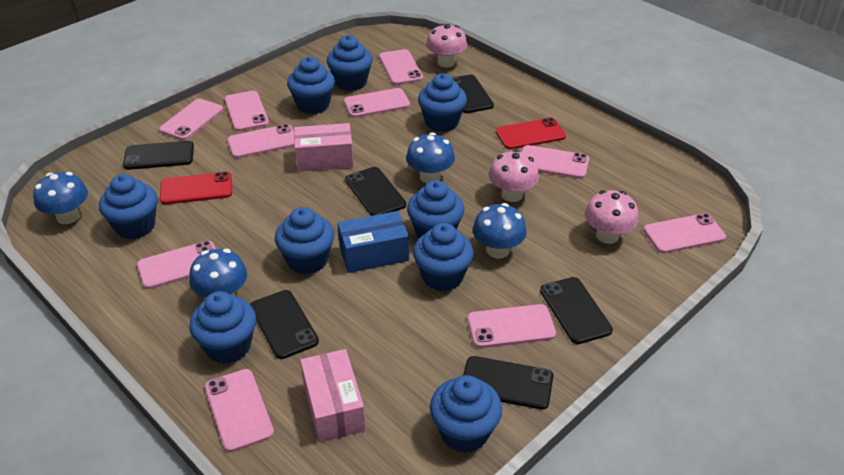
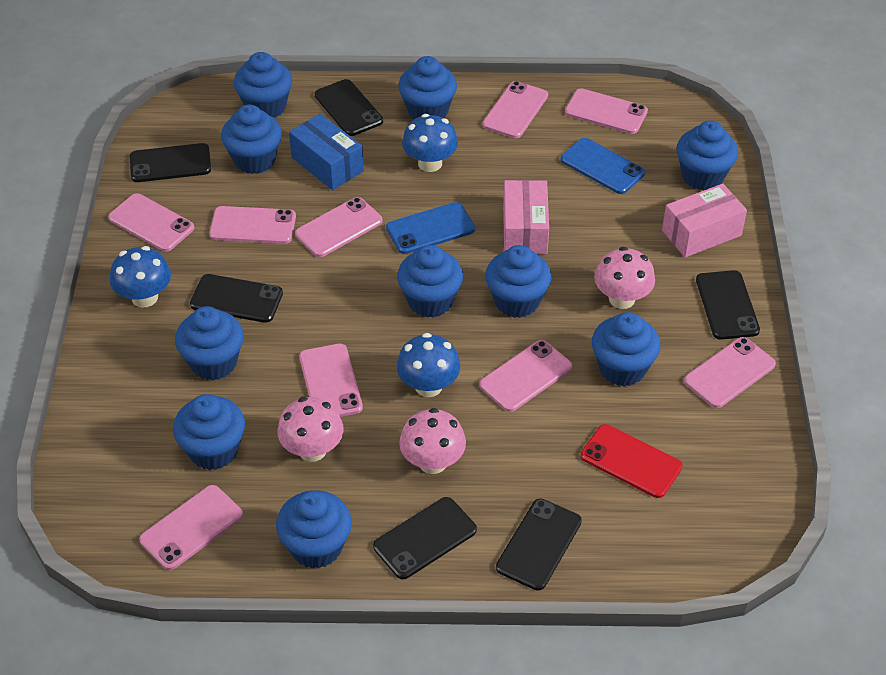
blue cupcake: 9 -> 10
blue mushroom: 4 -> 3
blue phone: 0 -> 2
pink phone: 10 -> 9
red phone: 2 -> 1

